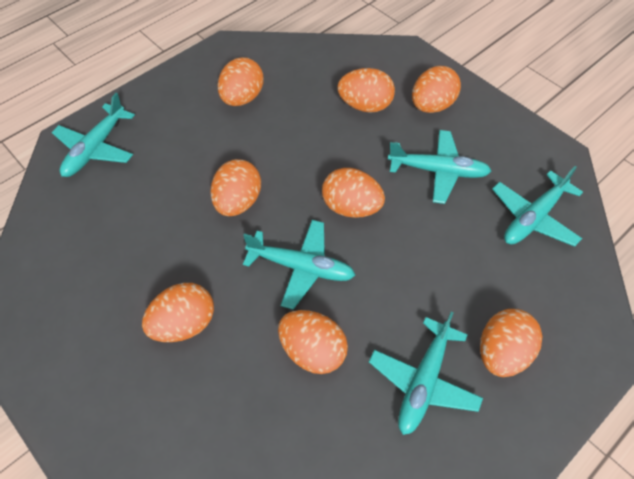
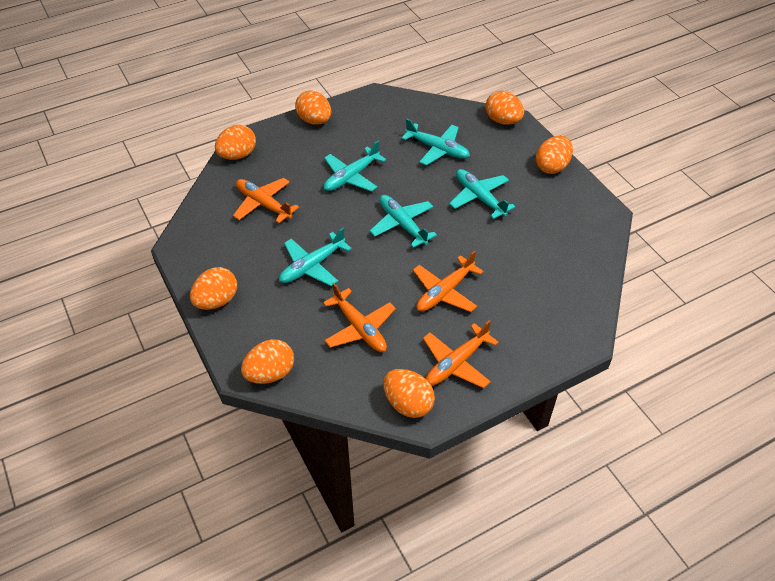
orange egg: 8 -> 7
orange plane: 0 -> 4

